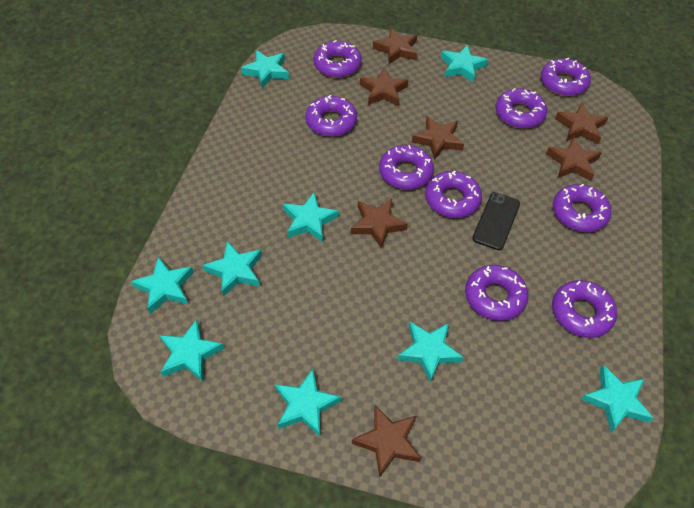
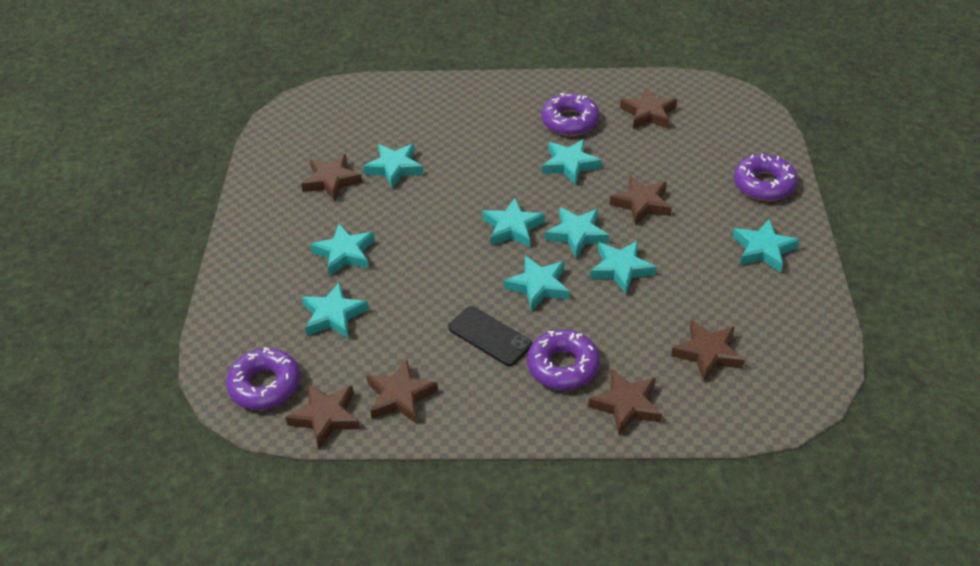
purple donut: 9 -> 4

